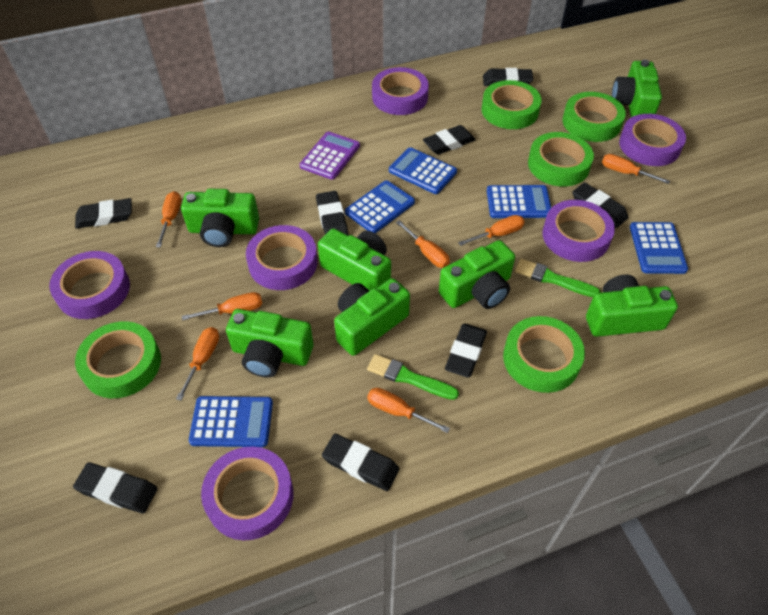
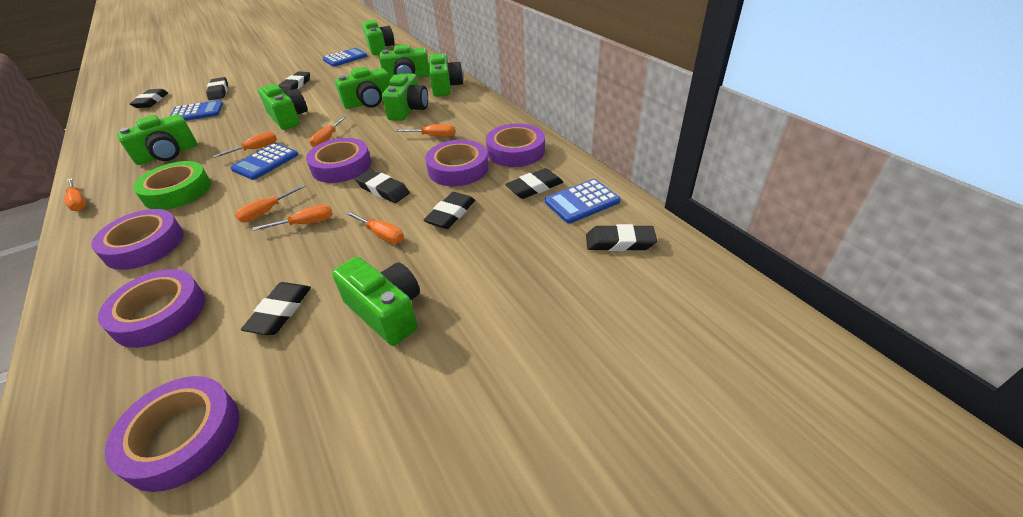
blue calculator: 5 -> 4
green brush: 2 -> 0
green camera: 7 -> 8
green tape: 5 -> 1
purple calculator: 1 -> 0

